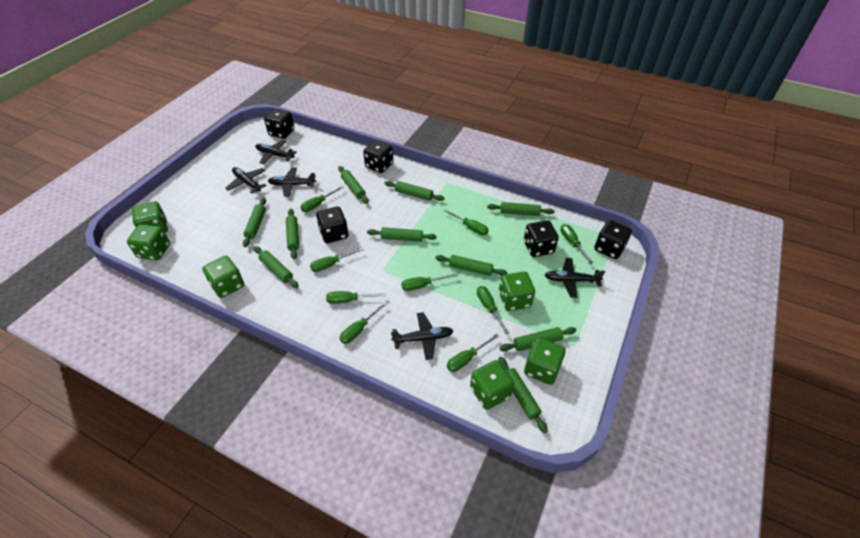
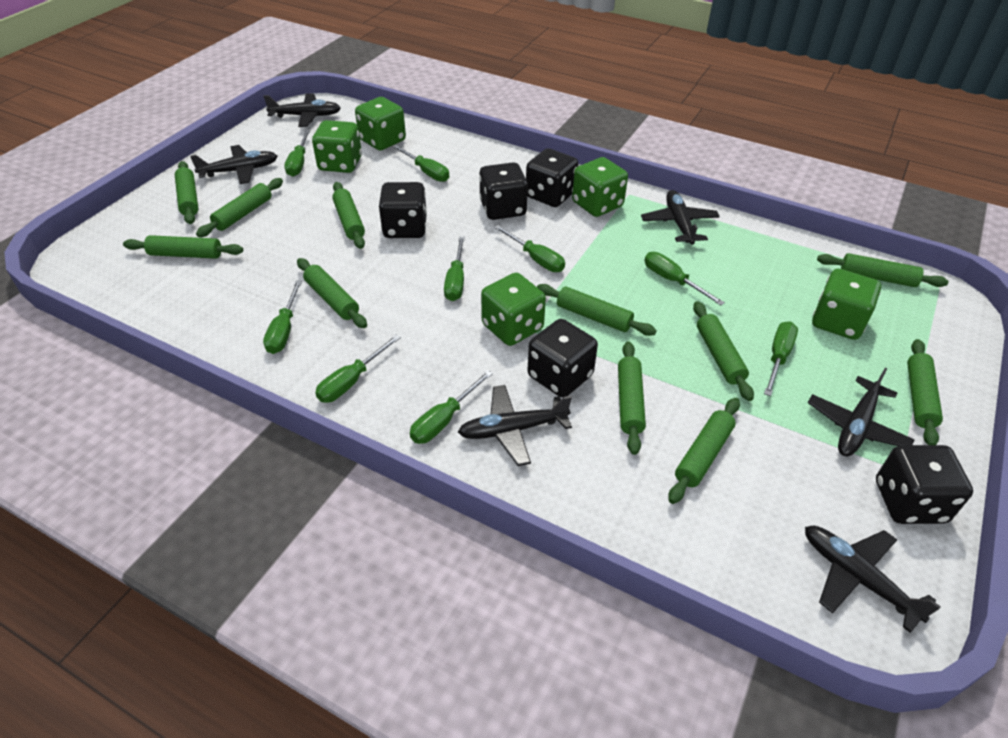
black plane: 5 -> 6
green dice: 6 -> 5
green rolling pin: 10 -> 11

